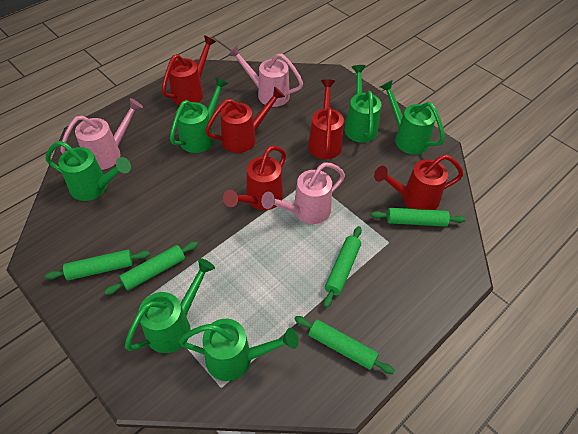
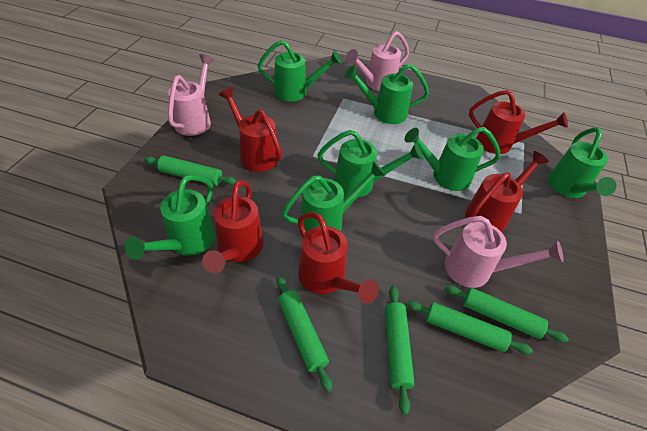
green watering can: 6 -> 7

